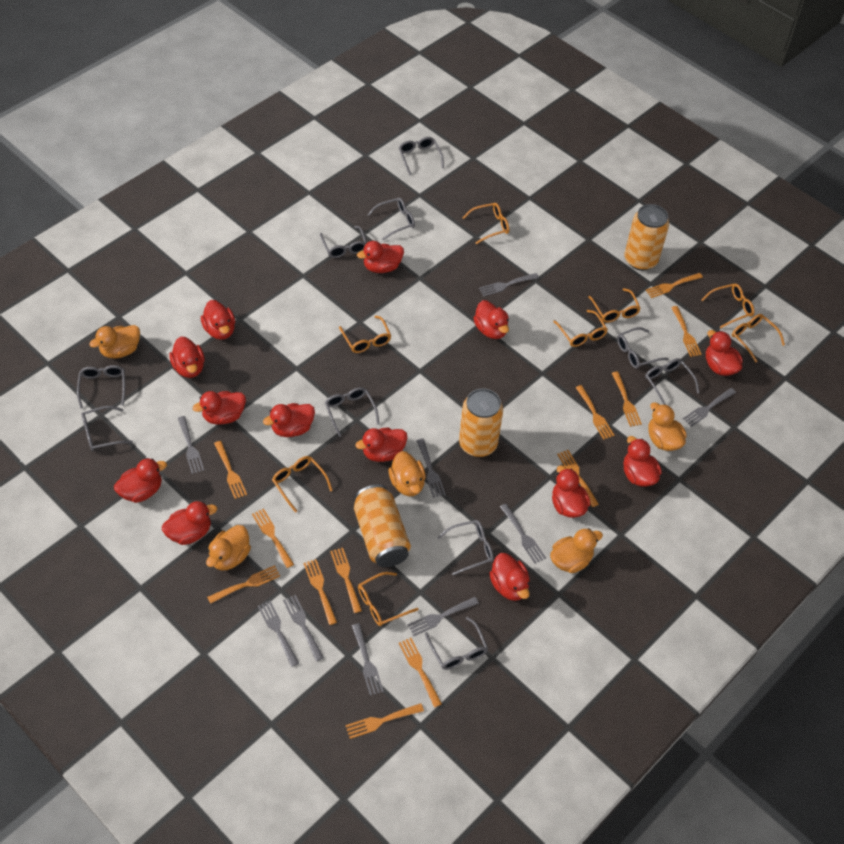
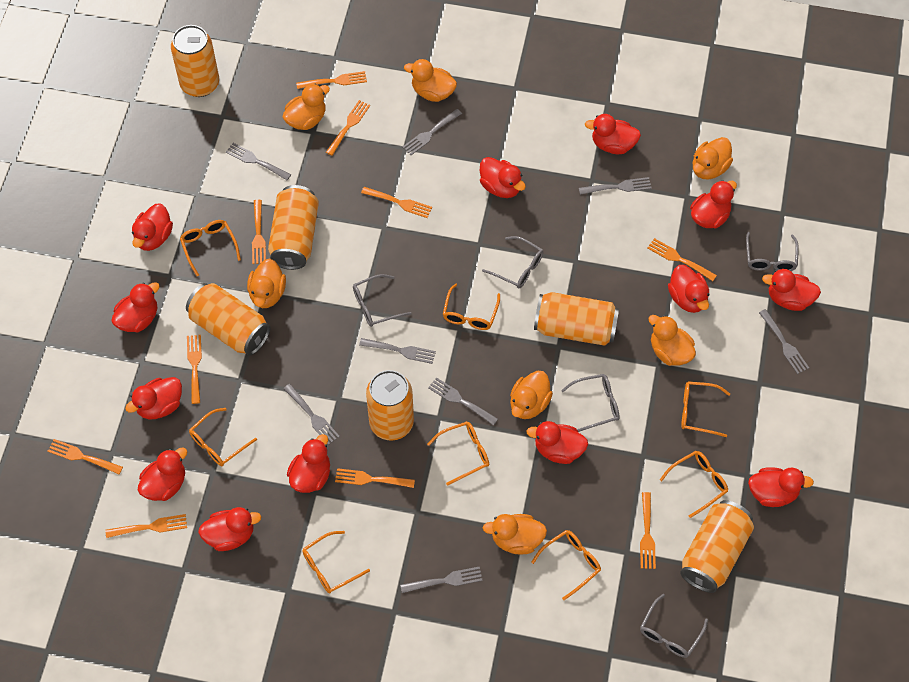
grey fork: 9 -> 8
grey glasses: 10 -> 5
orange can: 3 -> 6
orange duck: 5 -> 7
orange fork: 12 -> 10

